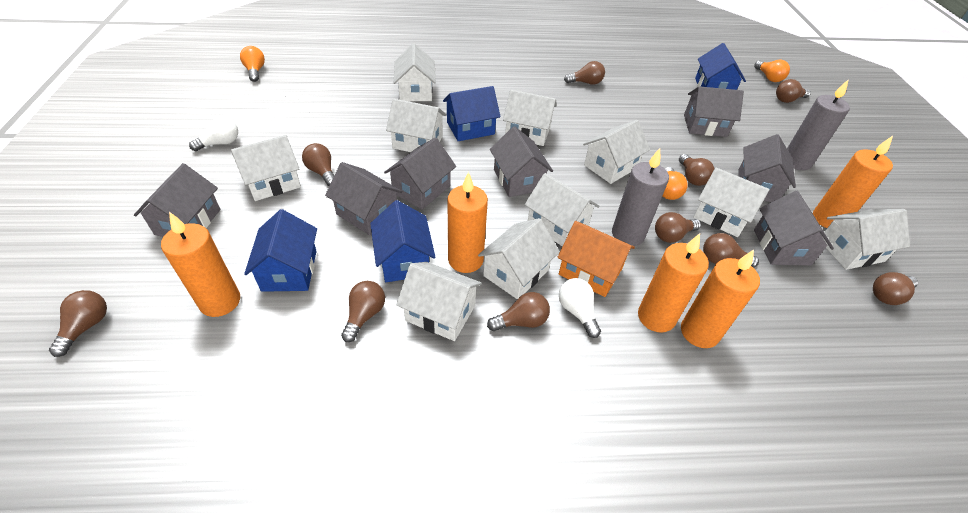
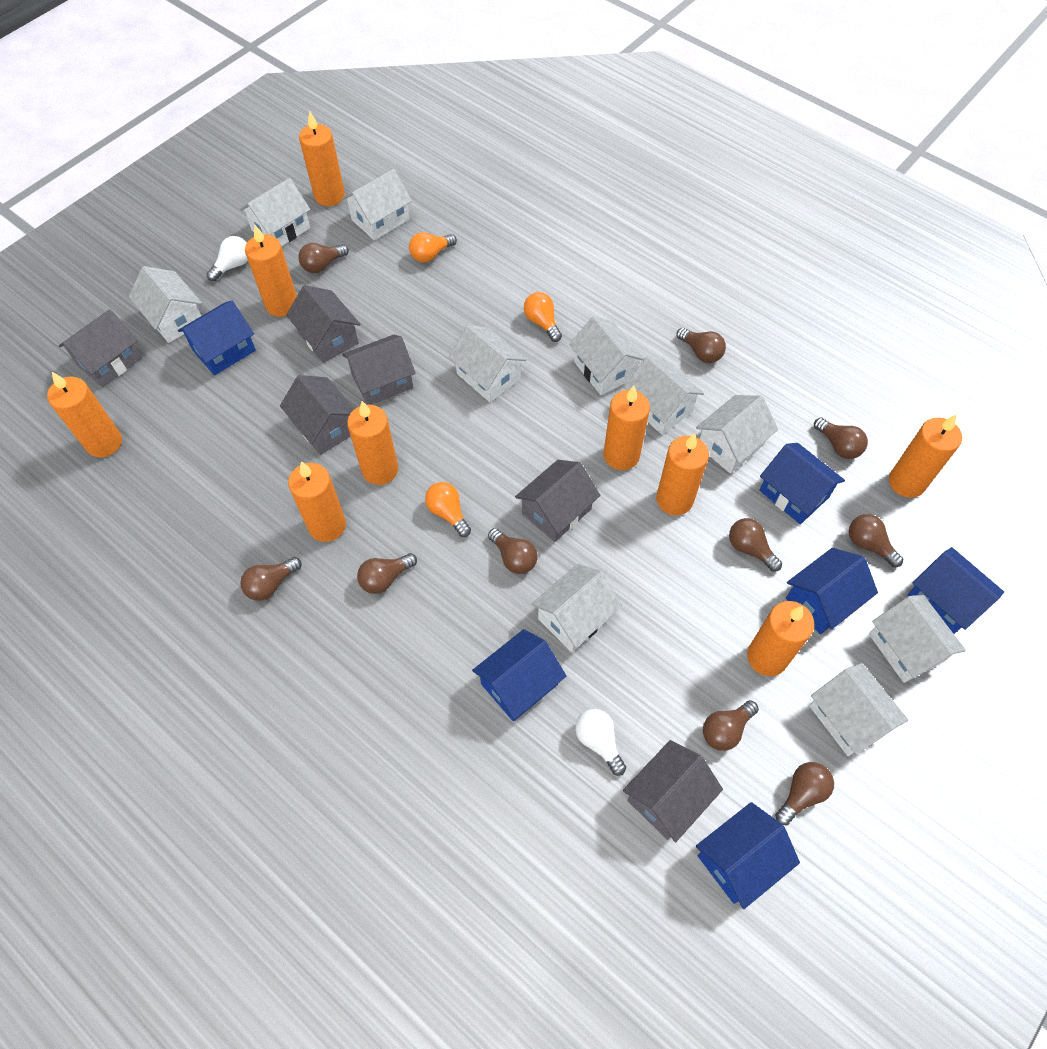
blue house: 4 -> 6
grey candle: 2 -> 0
grey house: 7 -> 6
orange candle: 5 -> 9
orange house: 1 -> 0

